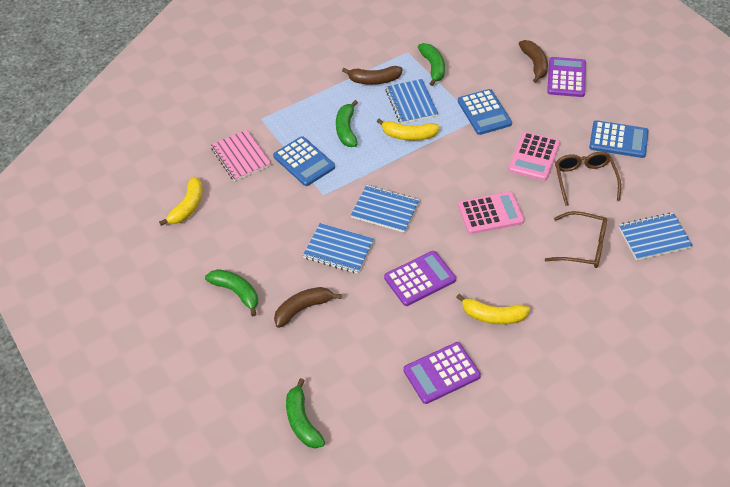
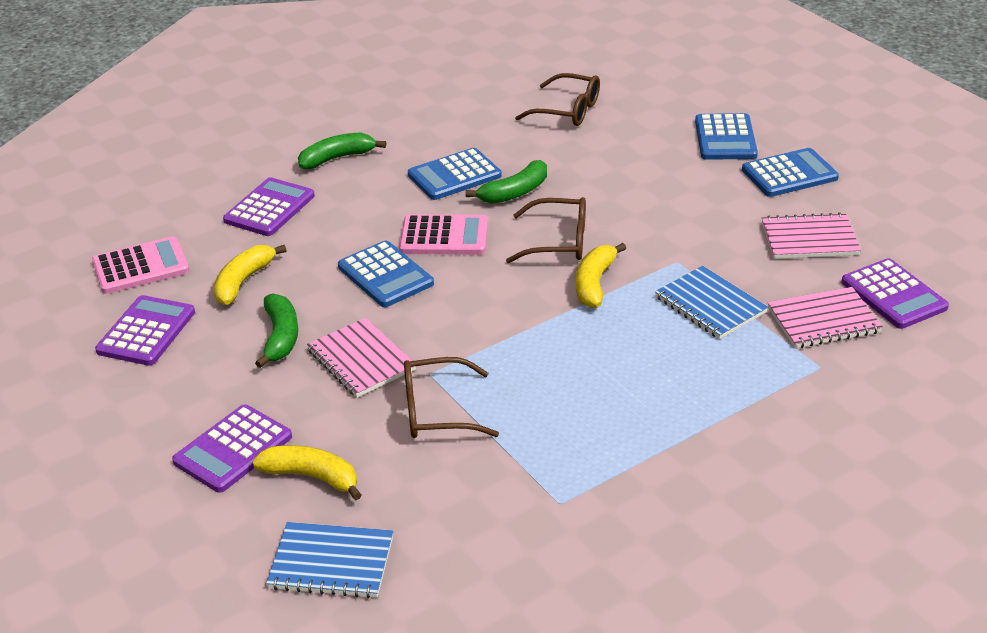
blue calculator: 3 -> 4
blue notebook: 4 -> 2
brown banana: 3 -> 0
brown glasses: 2 -> 3
green banana: 4 -> 3
pink notebook: 1 -> 3
purple calculator: 3 -> 4

